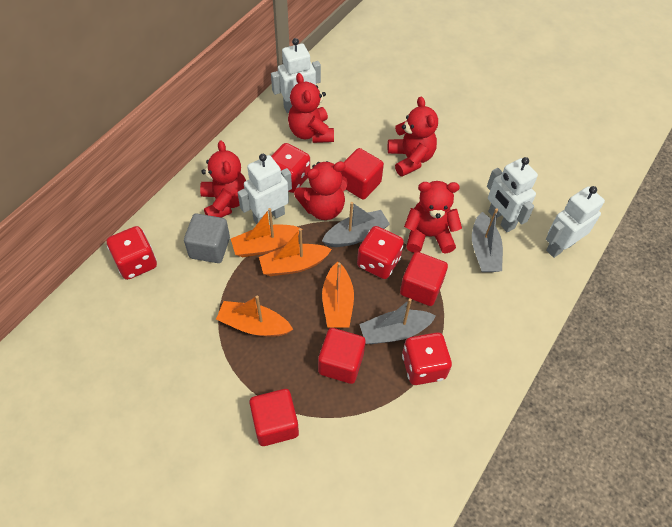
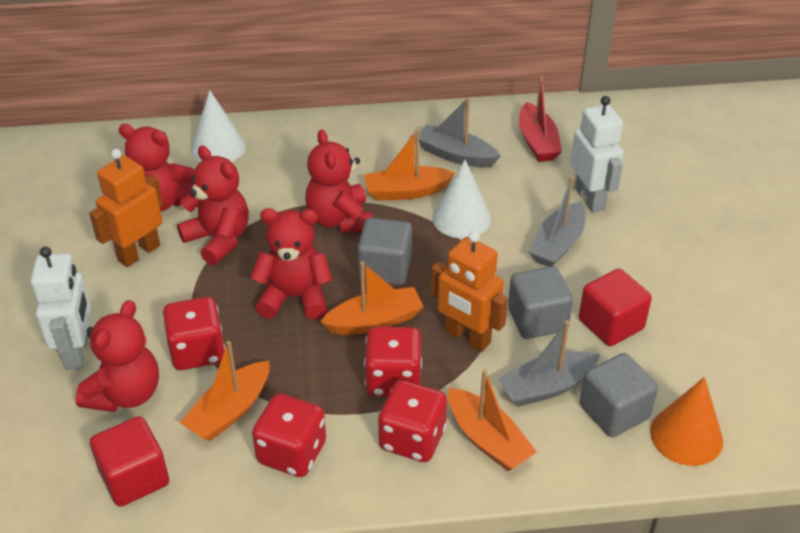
grey cube: 1 -> 3
orange cone: 0 -> 1
orange robot: 0 -> 2
red boat: 0 -> 1
red cube: 4 -> 2
white cone: 0 -> 2
white robot: 4 -> 2

